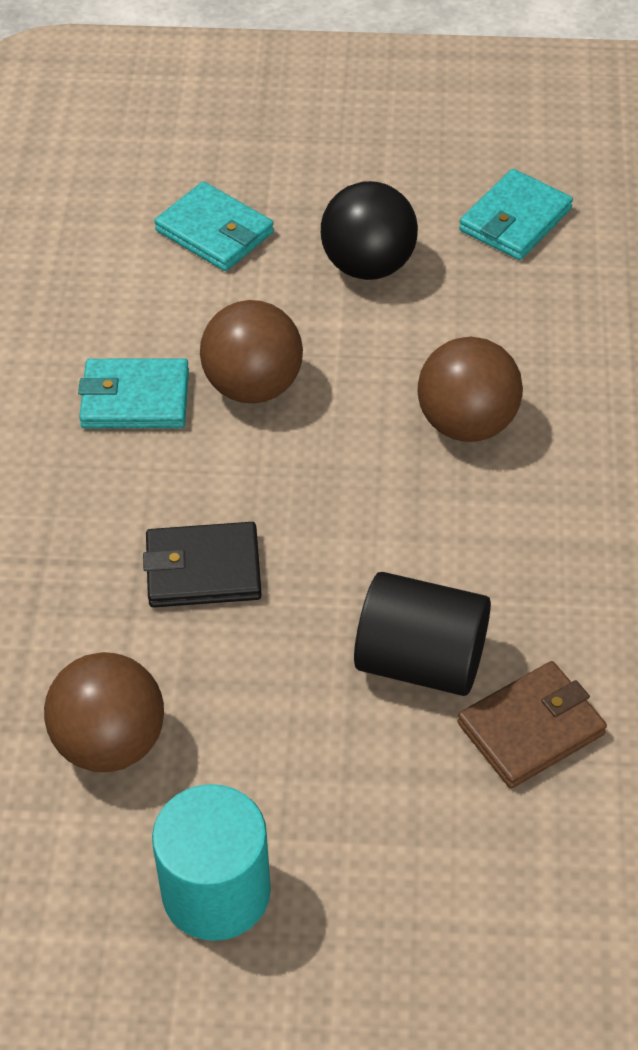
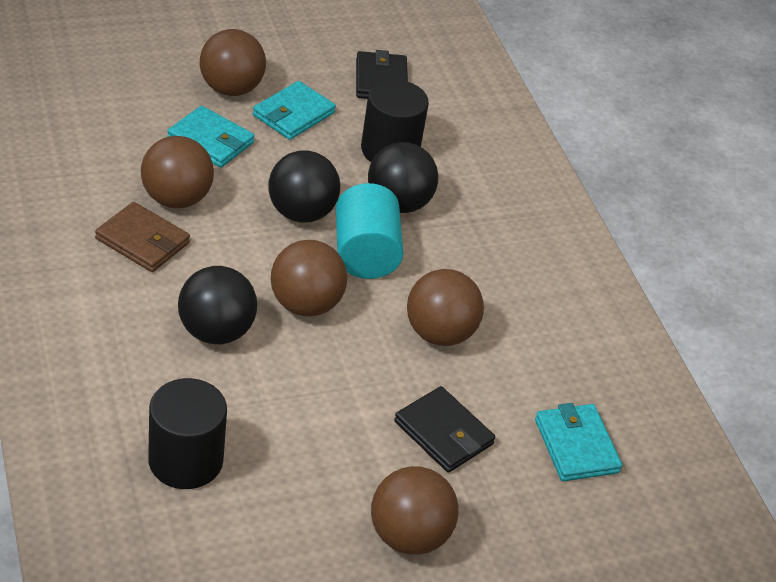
black ball: 1 -> 3
black cylinder: 1 -> 2
black wallet: 1 -> 2
brown ball: 3 -> 5

